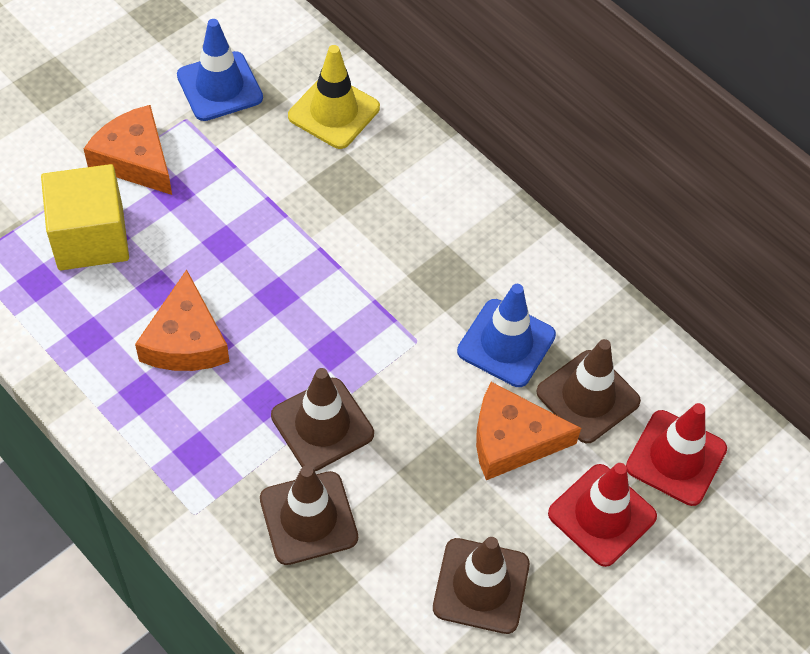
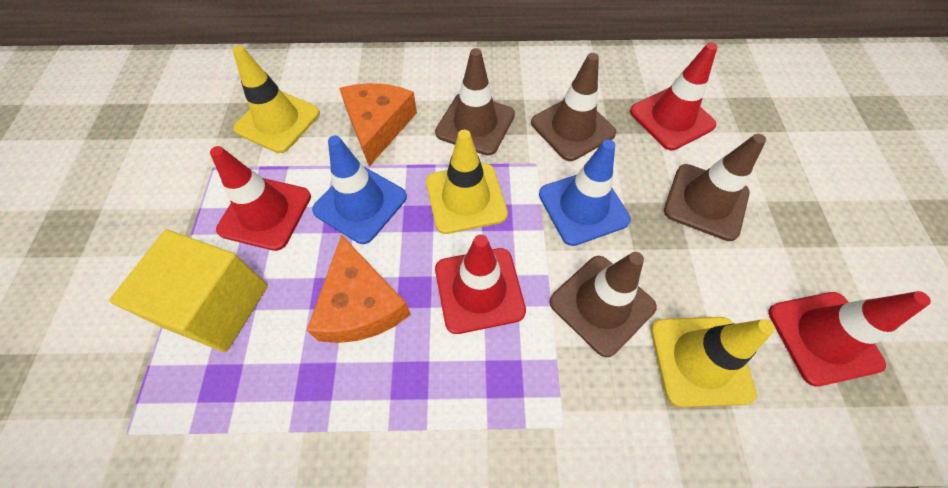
orange cheese: 3 -> 2
red traffic cone: 2 -> 4
yellow traffic cone: 1 -> 3

